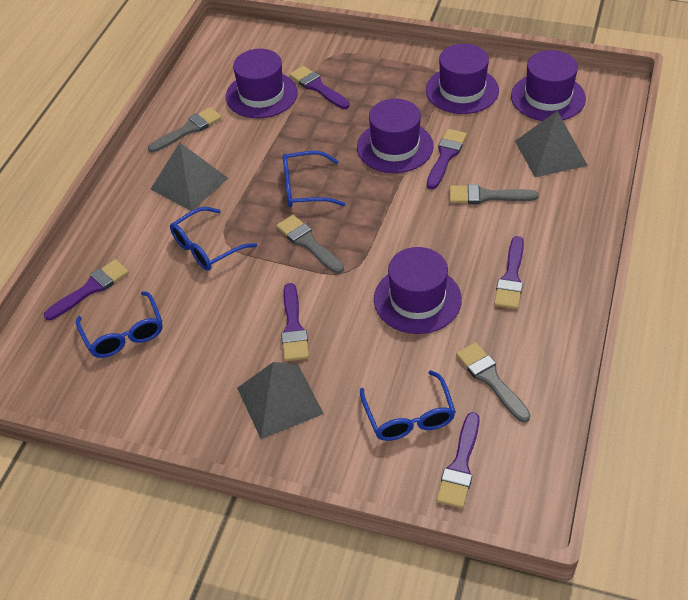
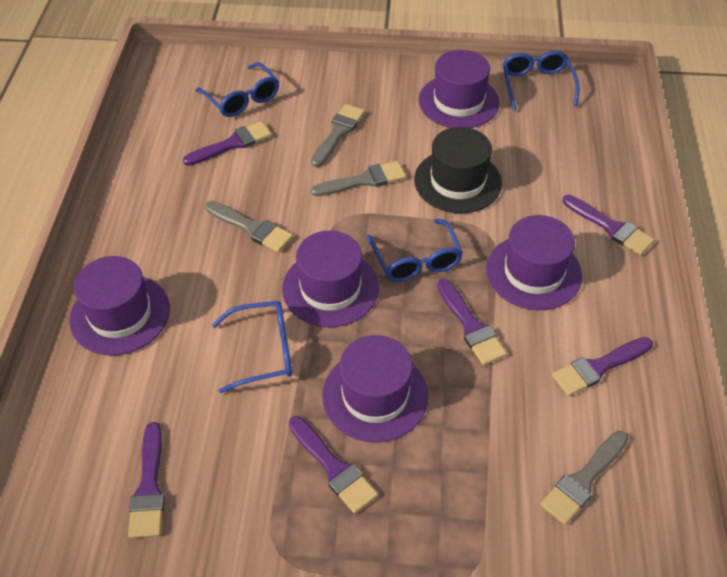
black hat: 0 -> 1
grey pyramid: 3 -> 0

